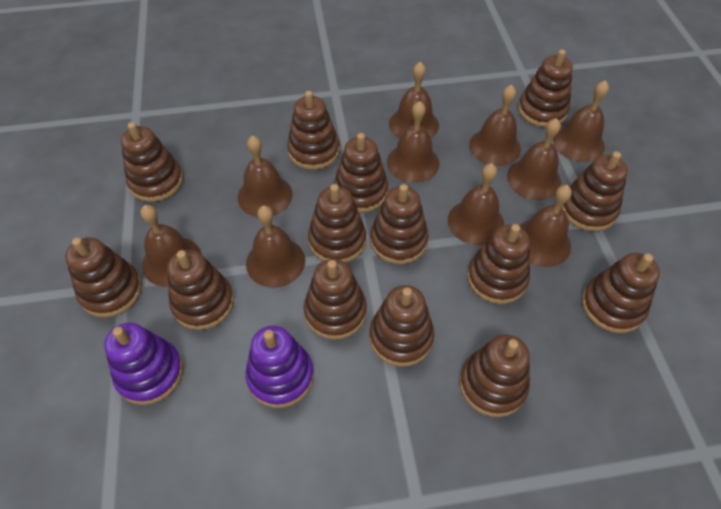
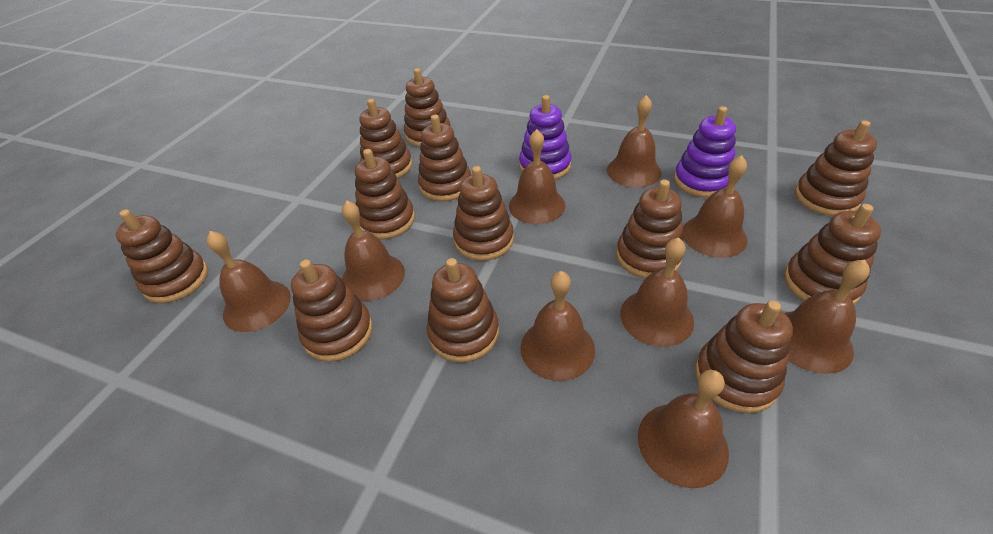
brown bell: 10 -> 9
brown stacking toy: 14 -> 12

